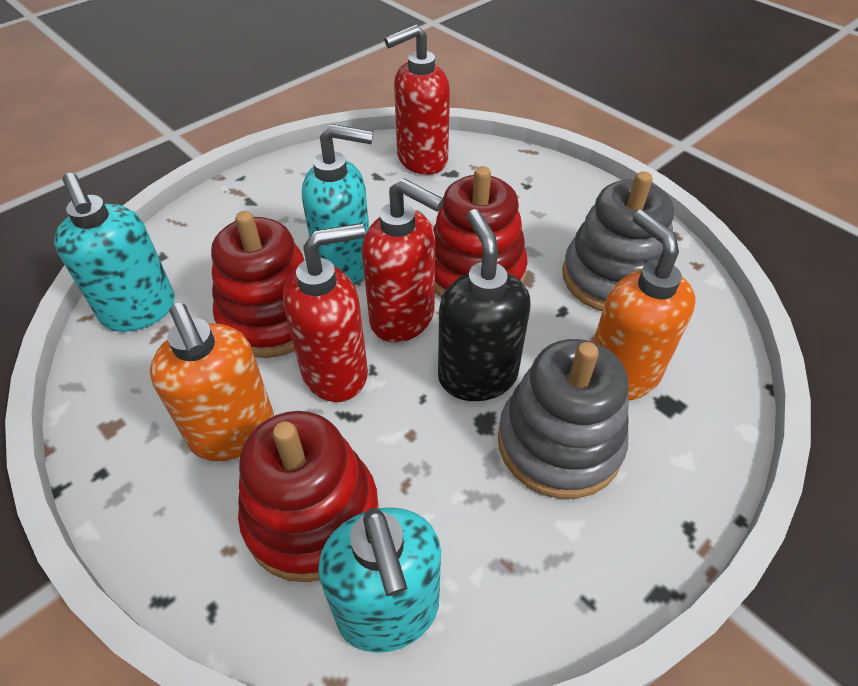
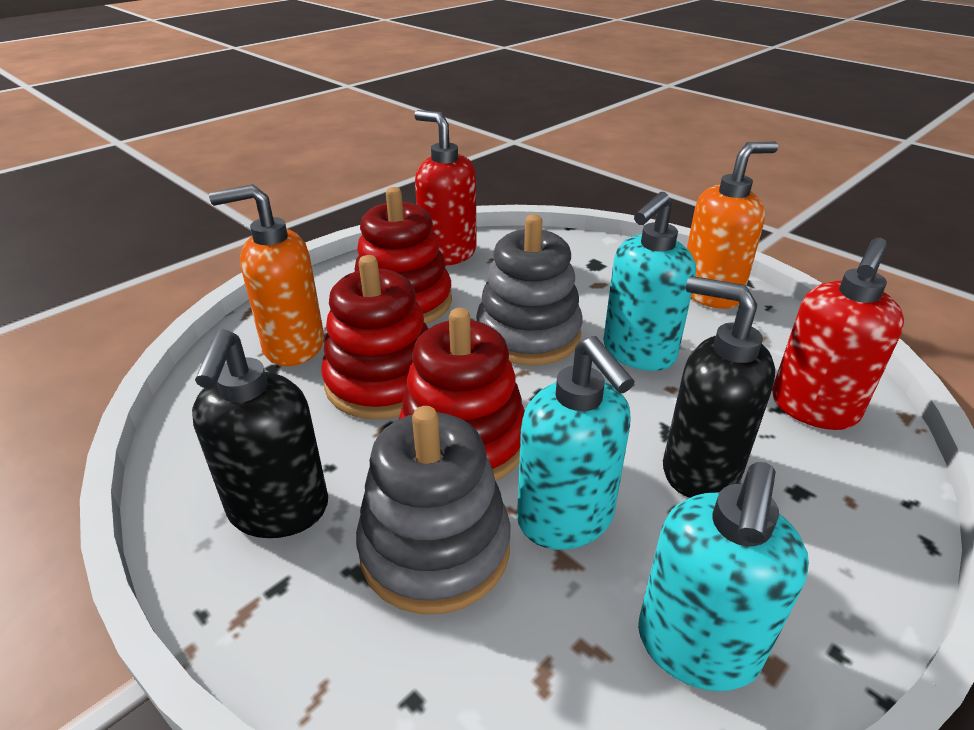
black soap dispenser: 1 -> 2
red soap dispenser: 3 -> 2

